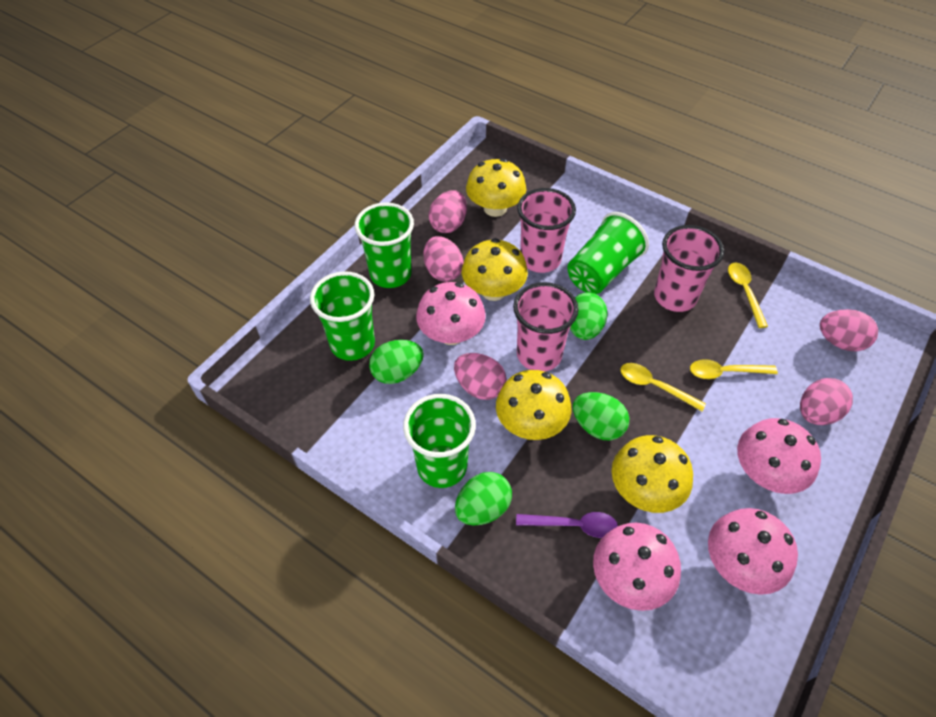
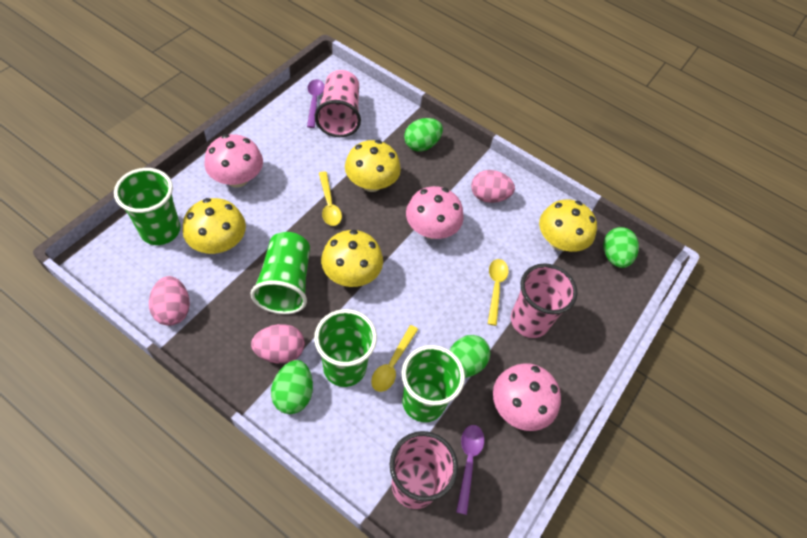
pink egg: 5 -> 3
pink mushroom: 4 -> 3
purple spoon: 1 -> 2

